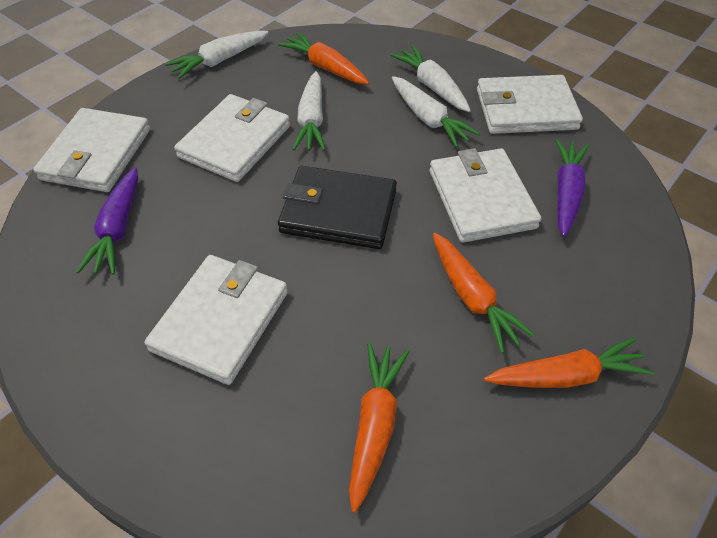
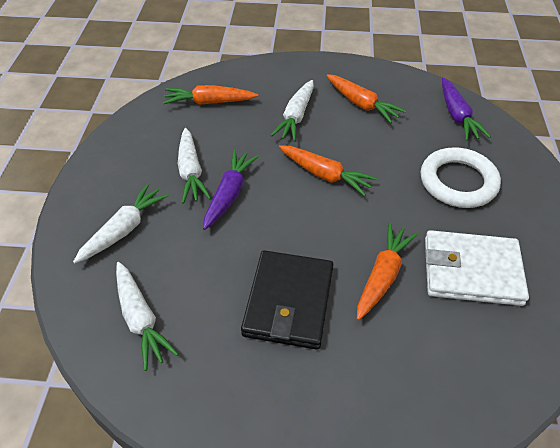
white ring: 0 -> 1
white wallet: 5 -> 1

